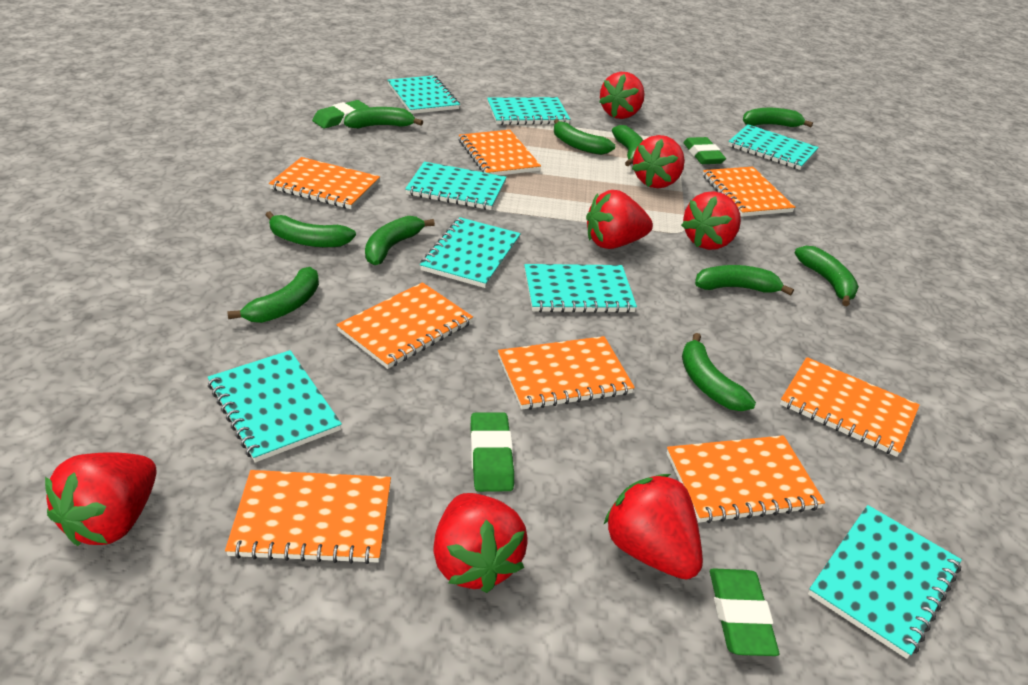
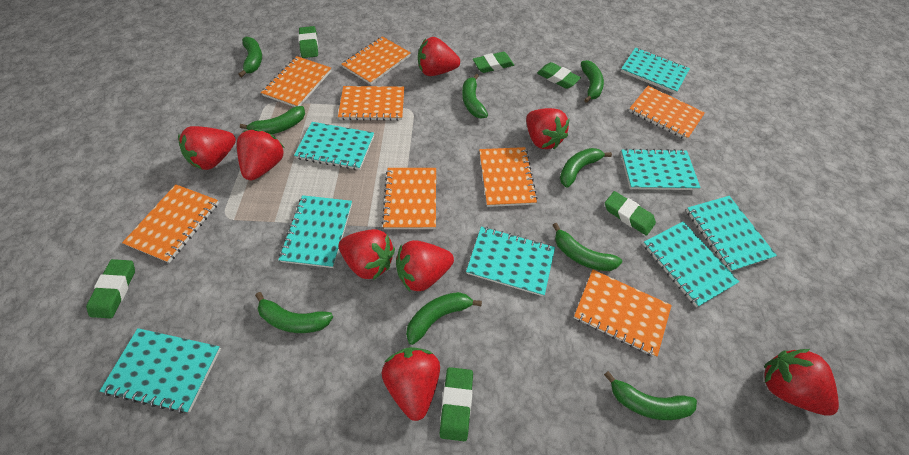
green banana: 10 -> 9
green eraser: 4 -> 6
red strawberry: 7 -> 8

